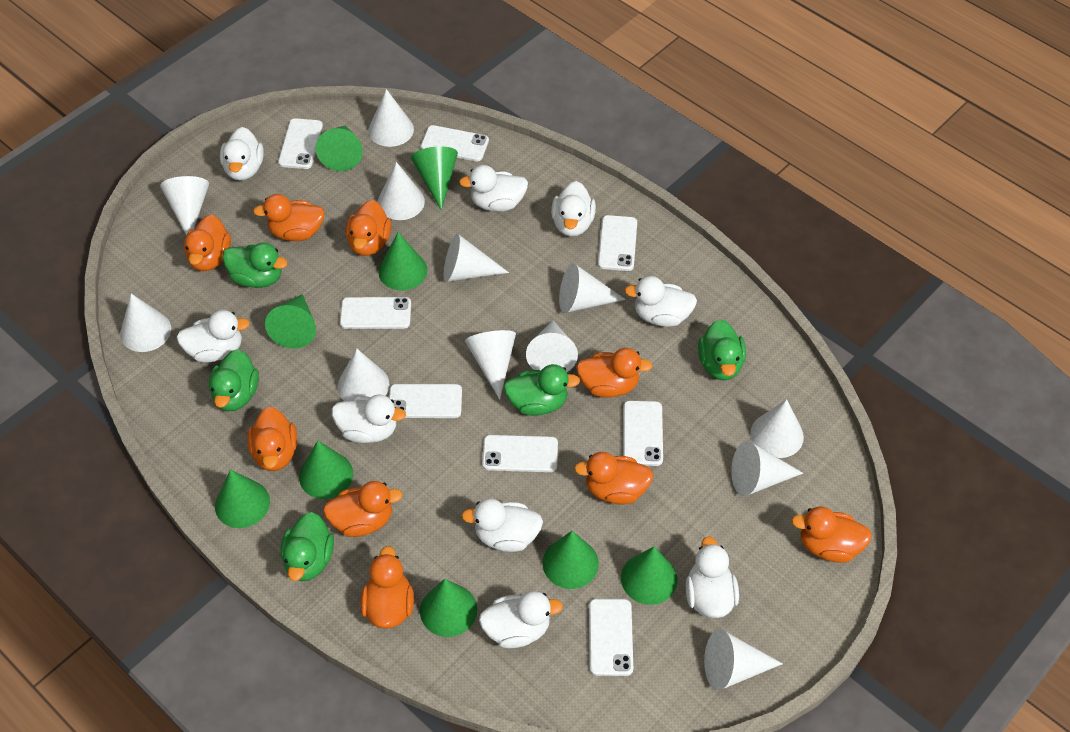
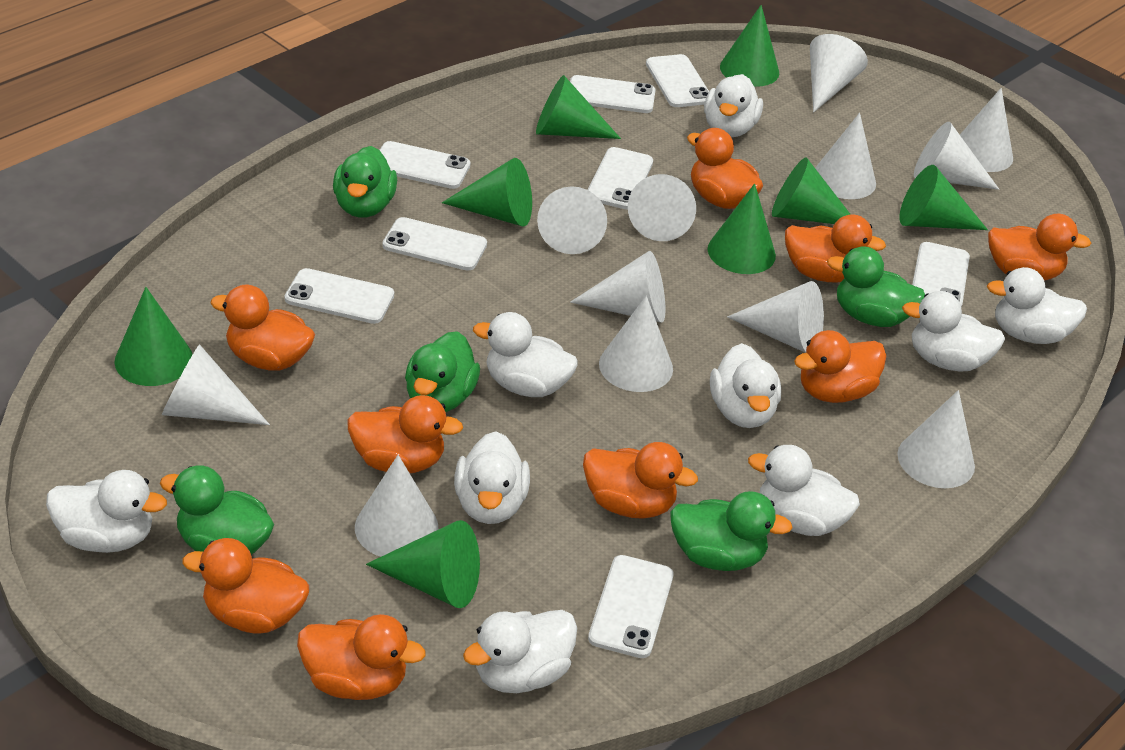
green cone: 9 -> 8

